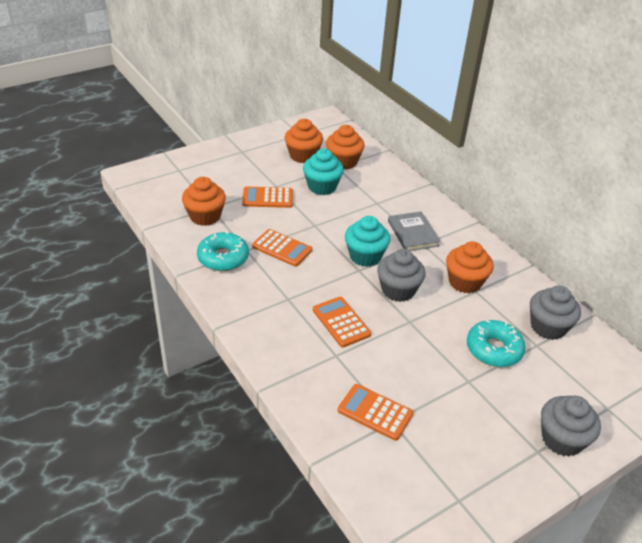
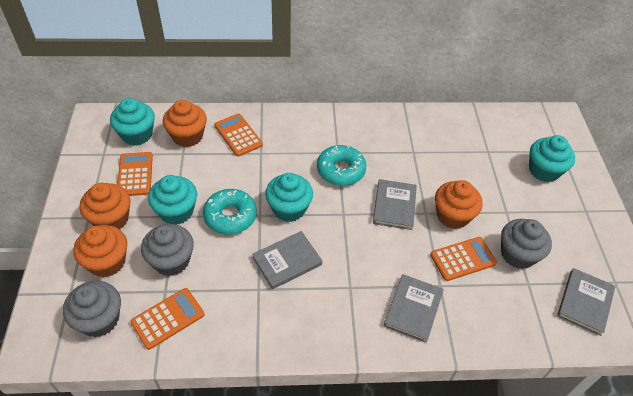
grey book: 1 -> 4
turquoise cupcake: 2 -> 4

